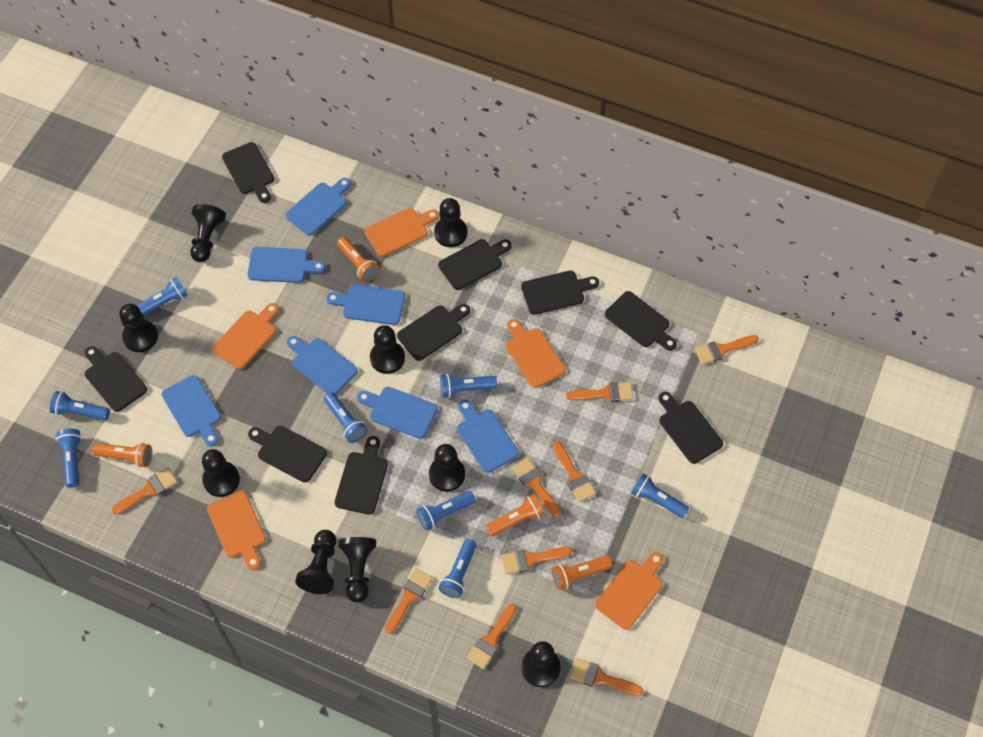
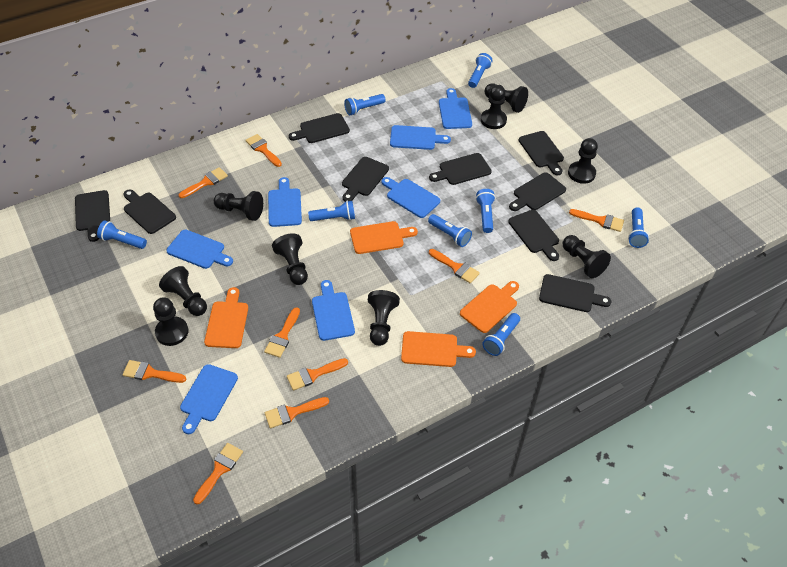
orange cutting board: 5 -> 4
orange flashlight: 4 -> 0

